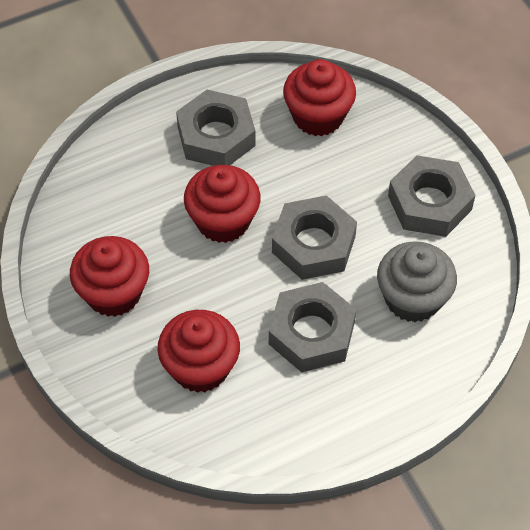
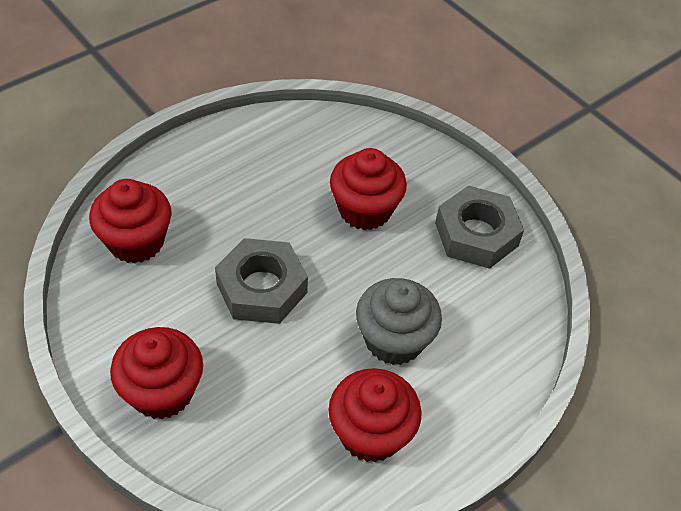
grey nut: 4 -> 2

